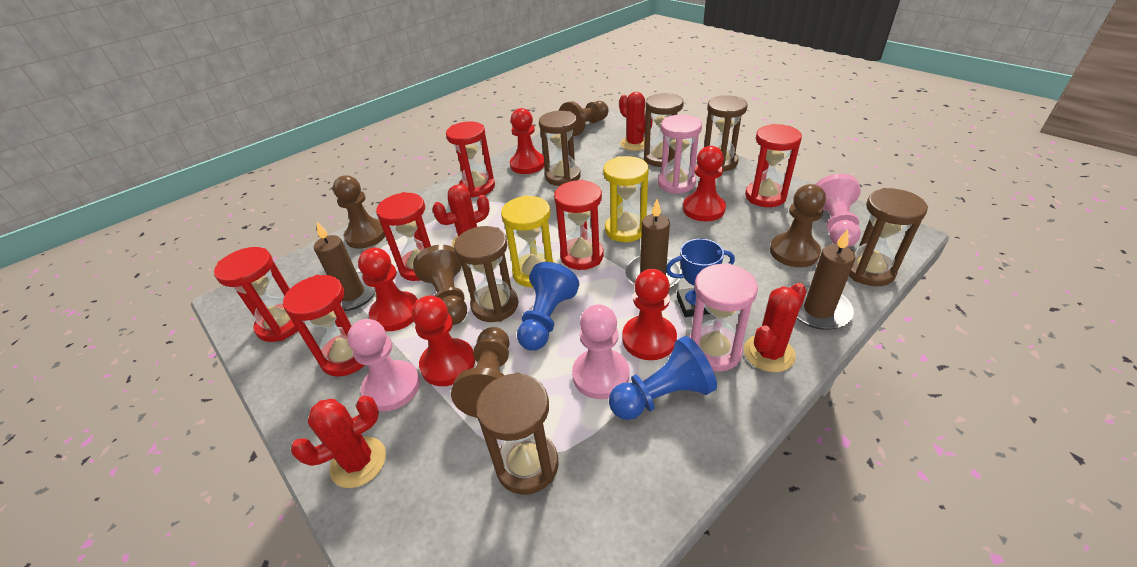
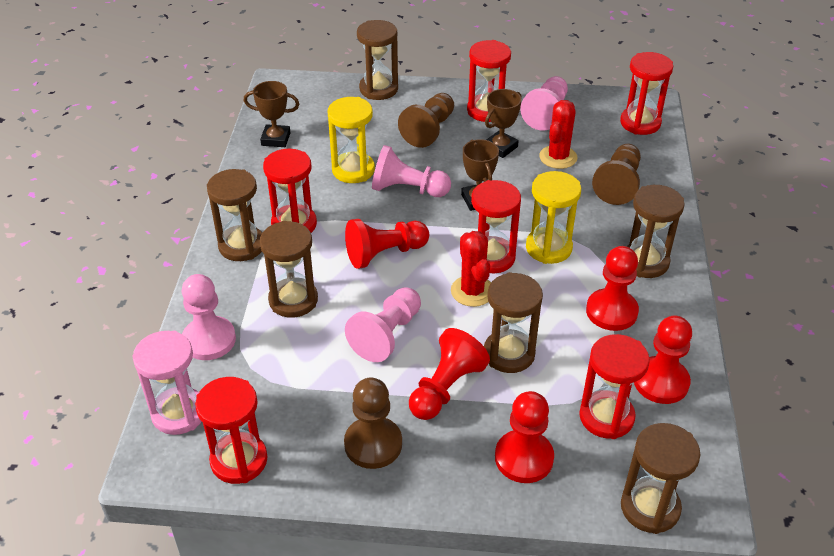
blue pawn: 2 -> 0
blue trophy: 1 -> 0
brown candle: 3 -> 0
brown pawn: 5 -> 3
brown trophy: 0 -> 3
pink hourglass: 2 -> 1
pink pawn: 3 -> 4
red cactus: 4 -> 2

